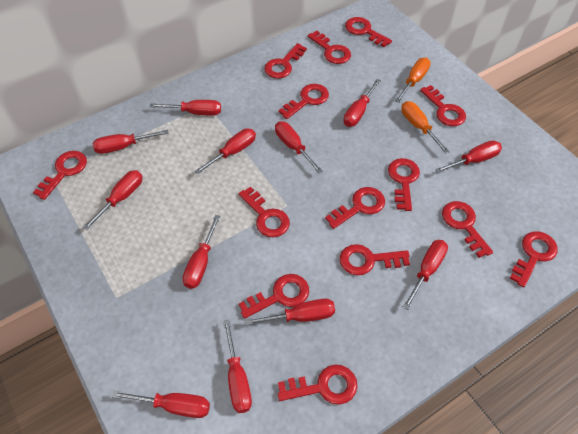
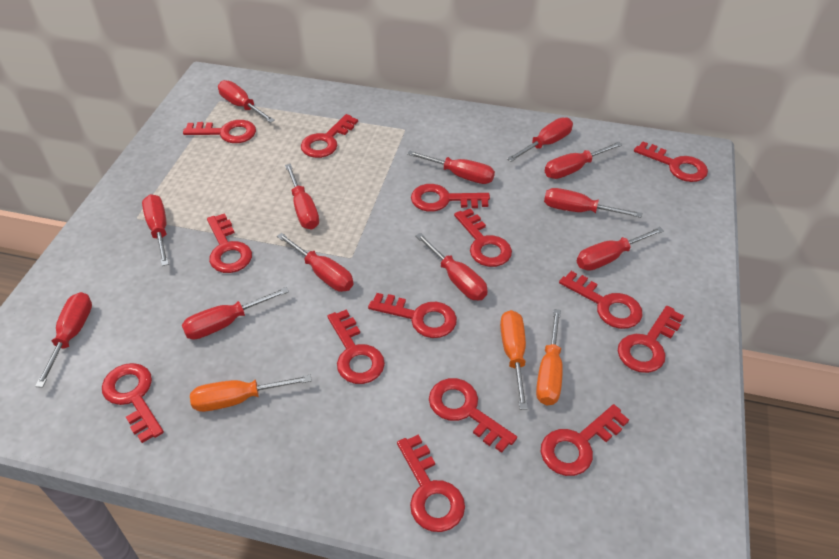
orange screwdriver: 2 -> 3

